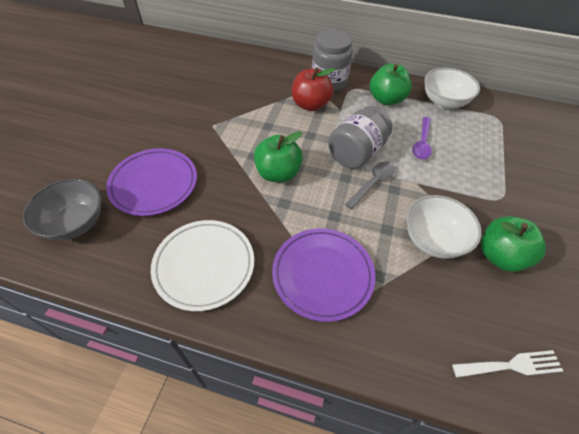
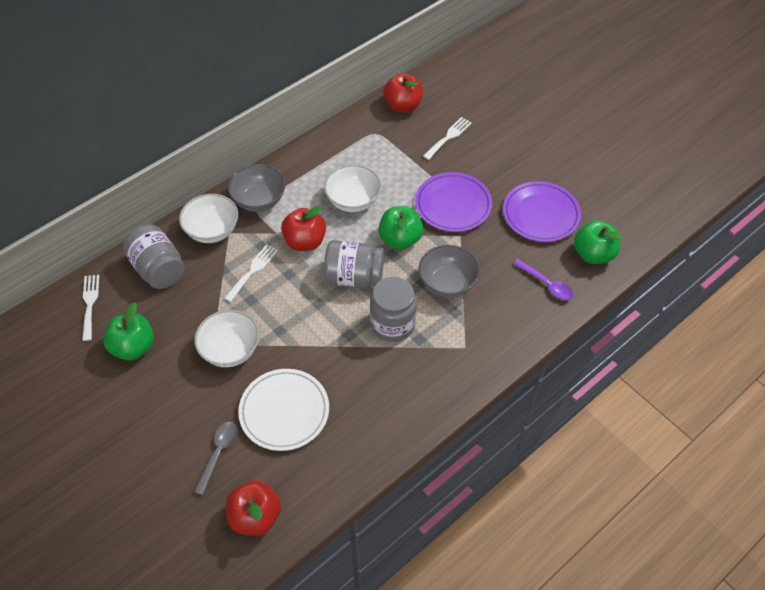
grey bowl: 1 -> 2
grey jar: 2 -> 3
red apple: 1 -> 3
white bowl: 2 -> 3
white fork: 1 -> 3

